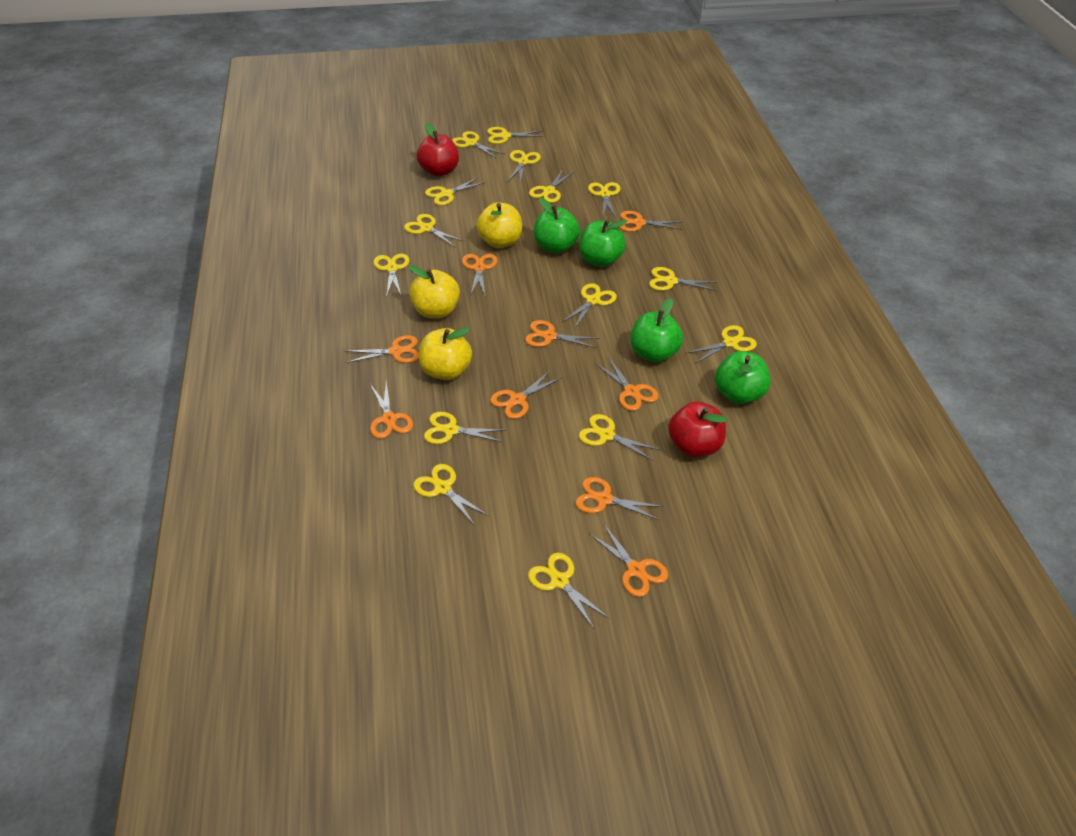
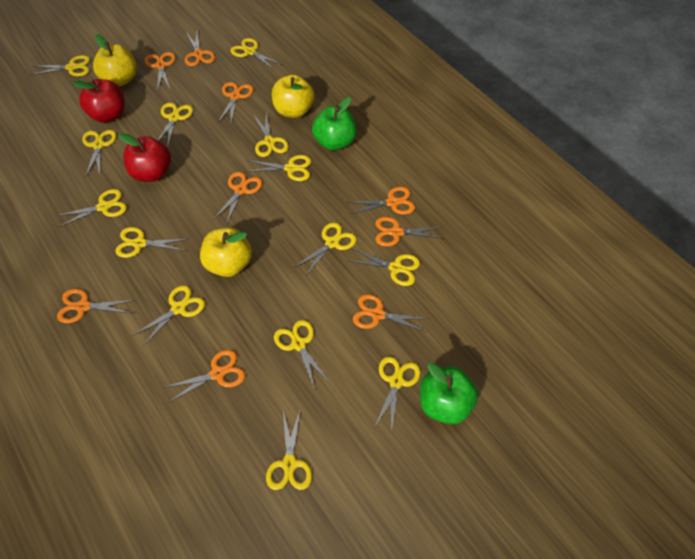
green apple: 4 -> 2
yellow scissors: 15 -> 14

